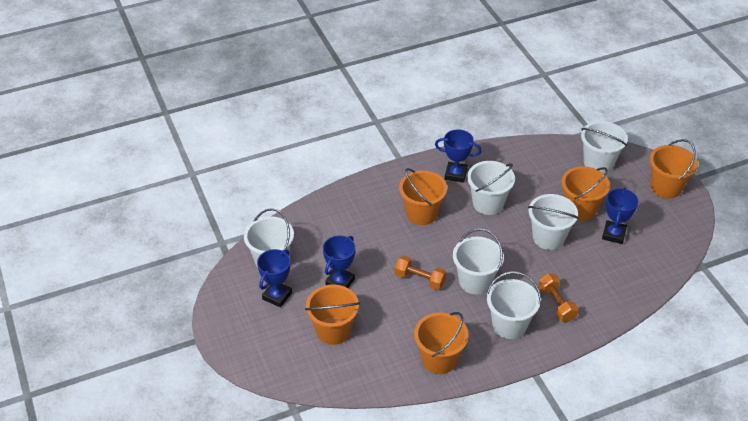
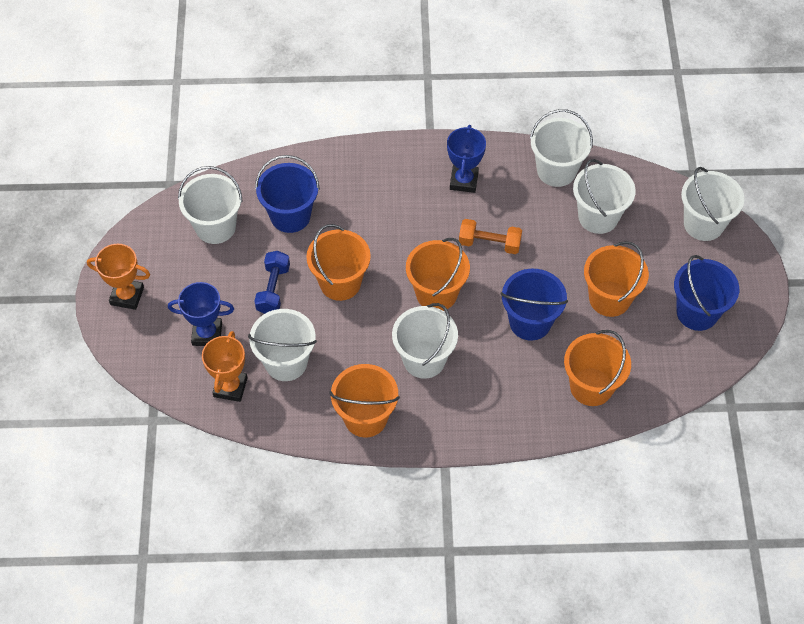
blue bucket: 0 -> 3
blue dumbbell: 0 -> 1
blue trophy: 4 -> 2
orange dumbbell: 2 -> 1
orange trophy: 0 -> 2

